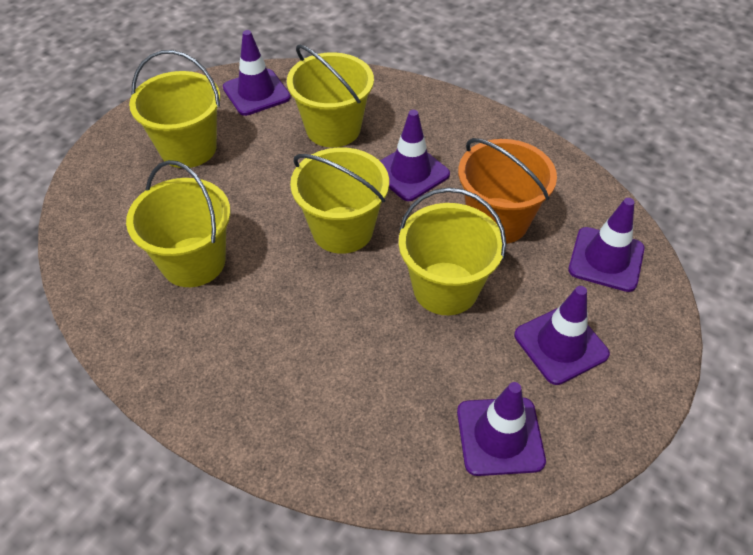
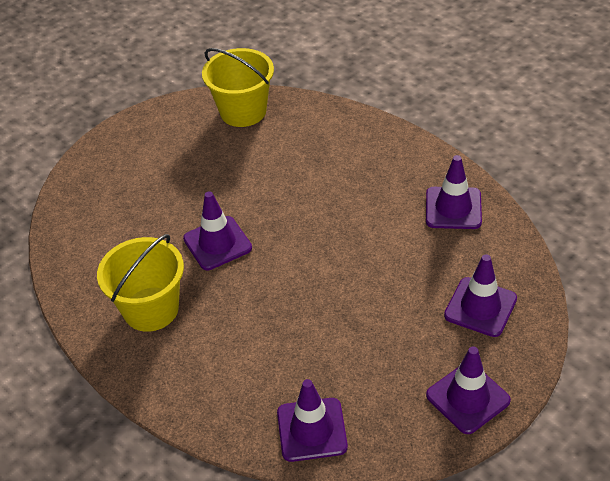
orange bucket: 1 -> 0
yellow bucket: 5 -> 2

